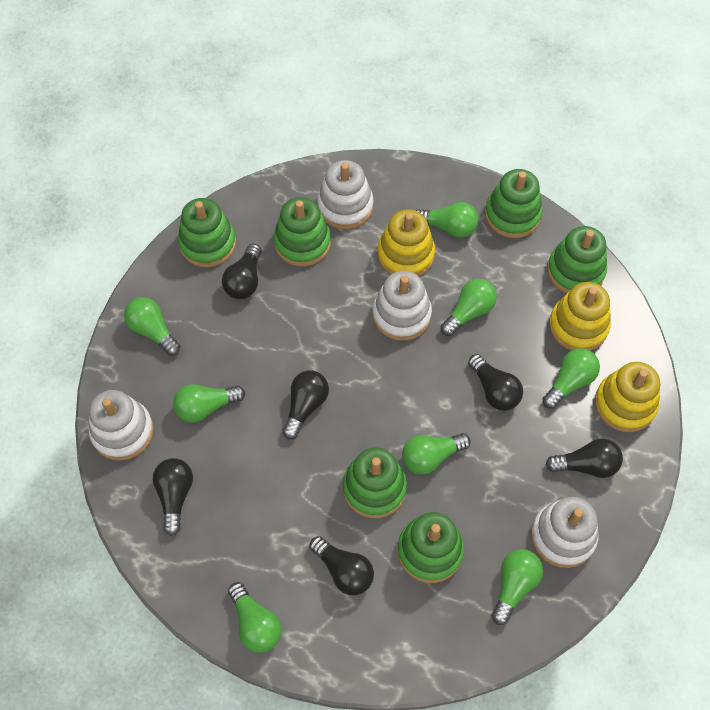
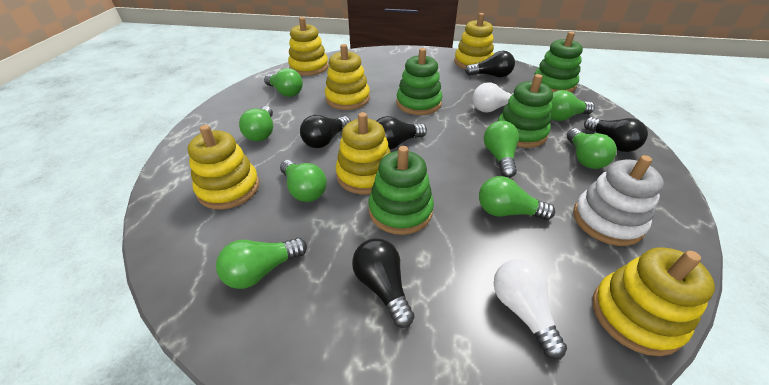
black light bulb: 6 -> 5
green stacking toy: 6 -> 4
white light bulb: 0 -> 2
white stacking toy: 4 -> 1
yellow stacking toy: 3 -> 6

